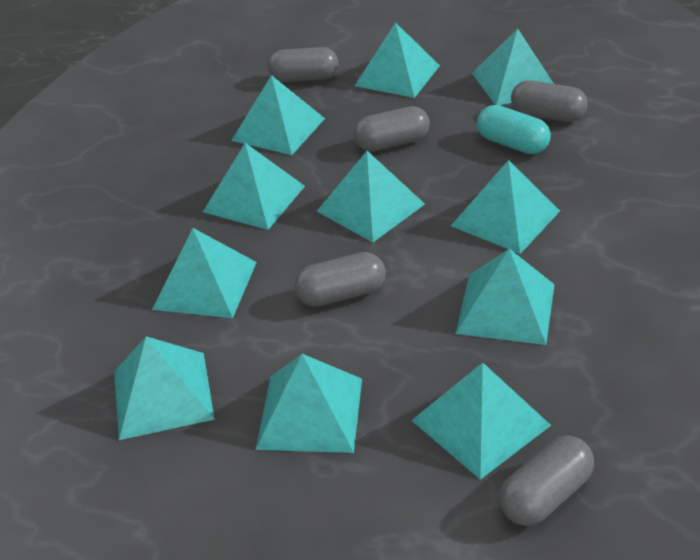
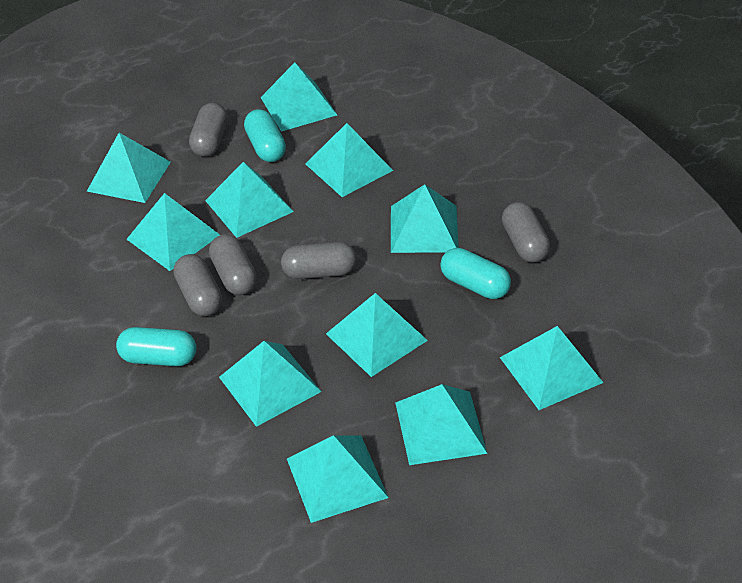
turquoise capsule: 1 -> 3

